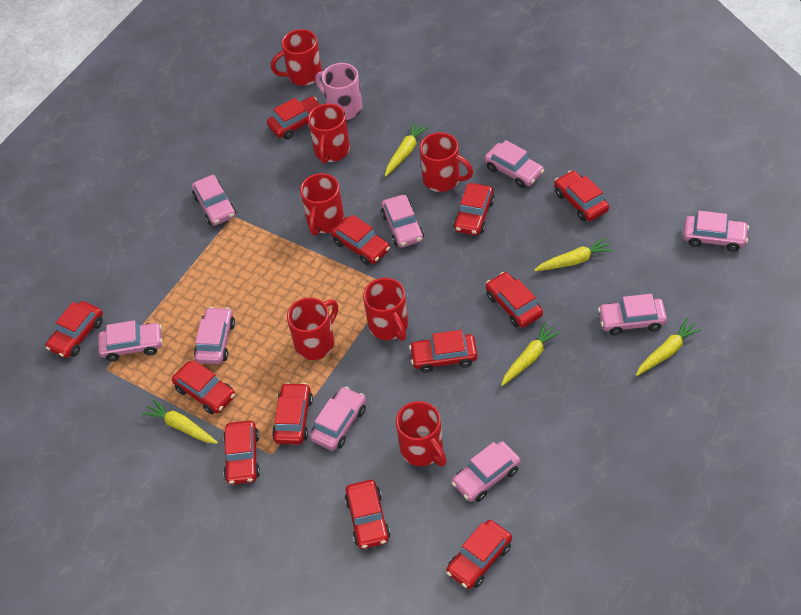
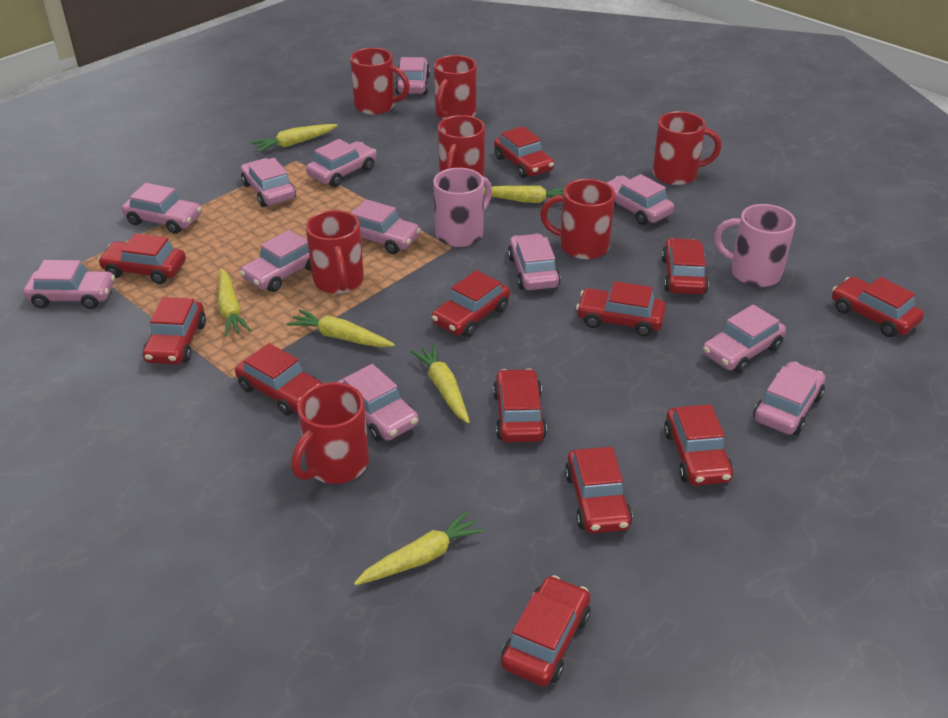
pink car: 9 -> 12
pink mug: 1 -> 2
yellow carrot: 5 -> 6

